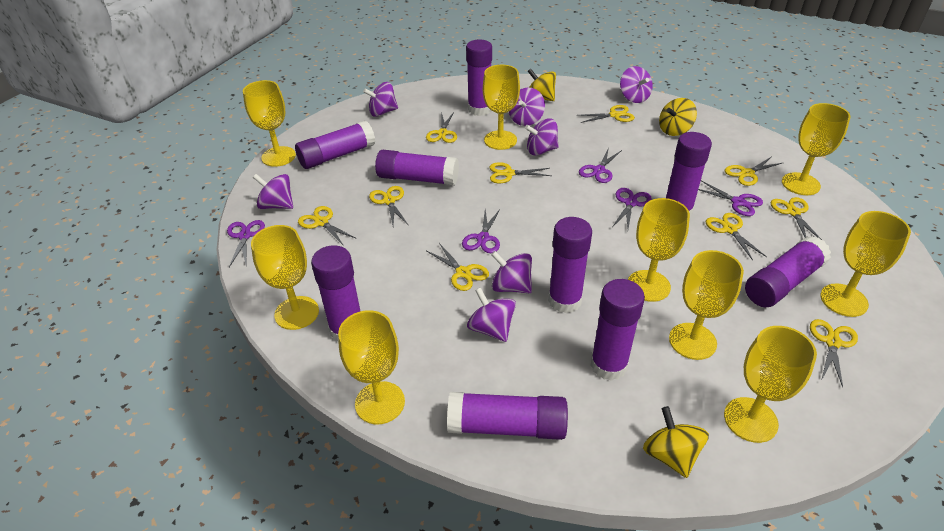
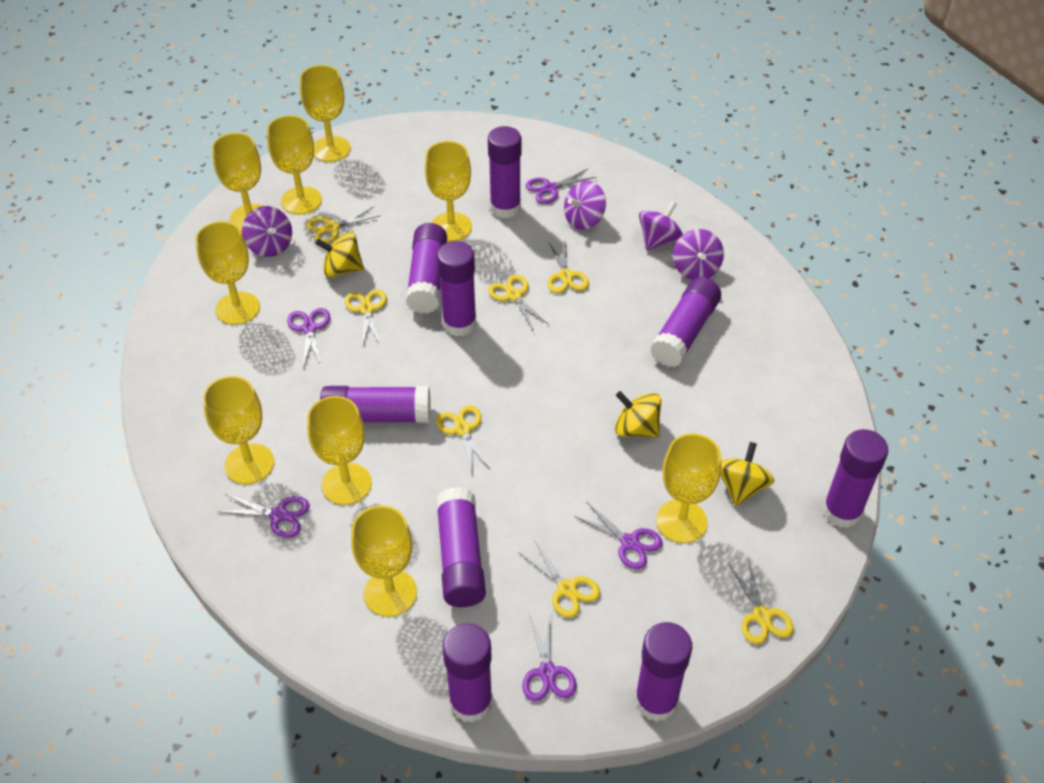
purple spinning top: 7 -> 4
yellow scissors: 10 -> 7

